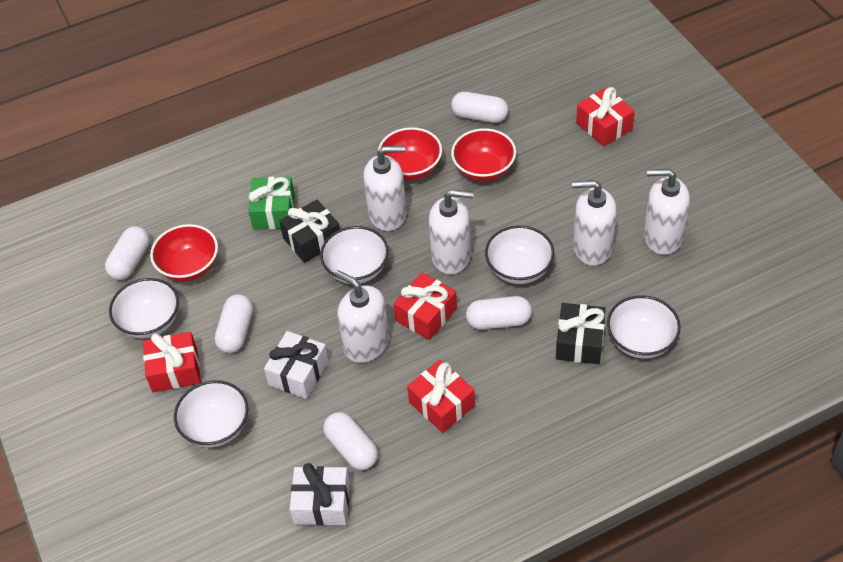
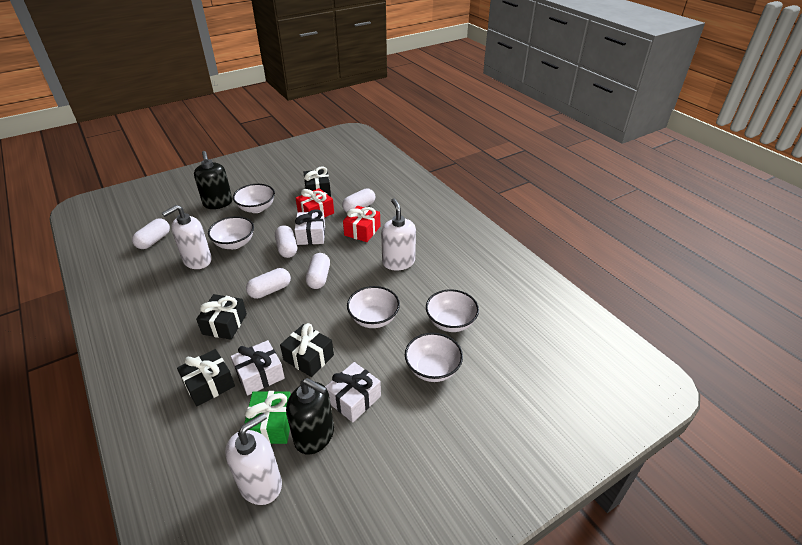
black gift: 2 -> 4
black soap dispenser: 0 -> 2
red bowl: 3 -> 0
red gift: 4 -> 2
white gift: 2 -> 3
white soap dispenser: 5 -> 3

